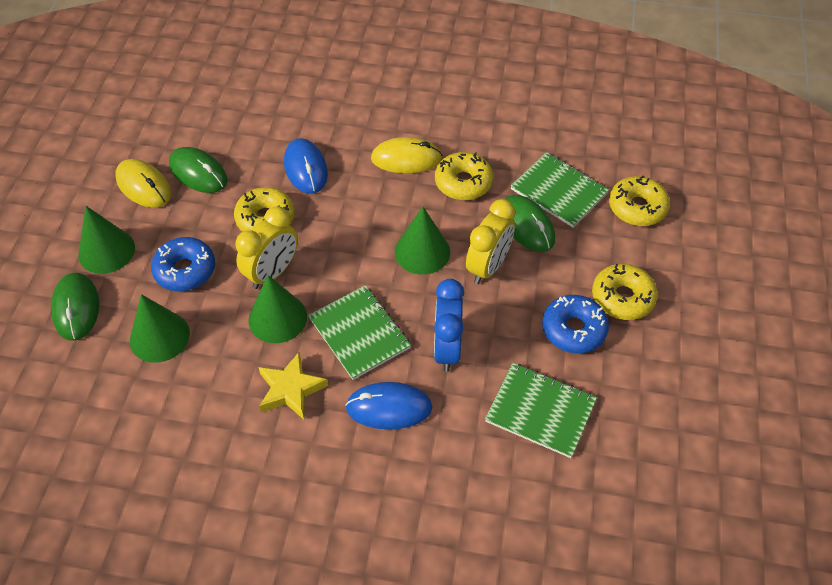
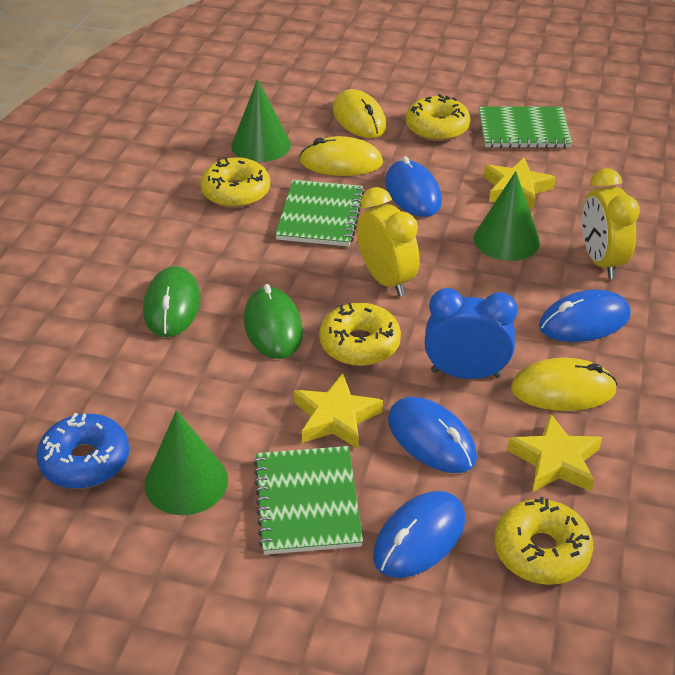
blue donut: 2 -> 1
blue mouse: 2 -> 4
green cone: 4 -> 3
green mouse: 3 -> 2
yellow mouse: 2 -> 3
yellow star: 1 -> 3

